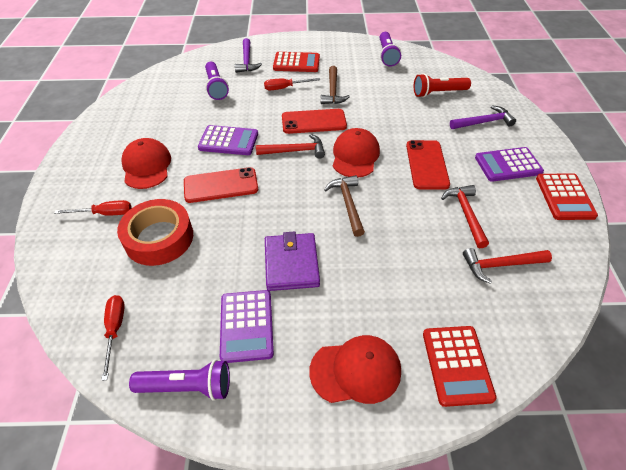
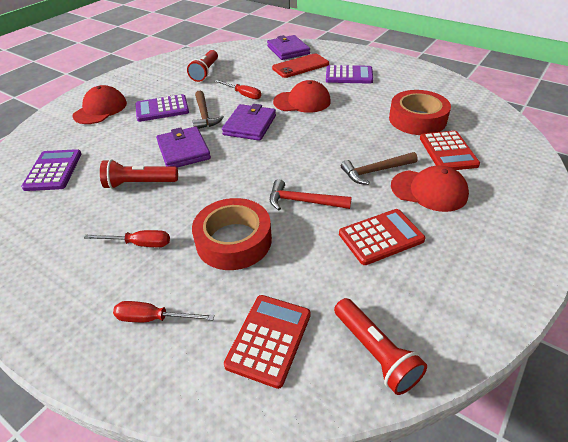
purple flashlight: 3 -> 0
purple hammer: 2 -> 0
purple wallet: 1 -> 3
red flashlight: 1 -> 3
red hammer: 3 -> 1
red phone: 3 -> 1
red tape: 1 -> 2

